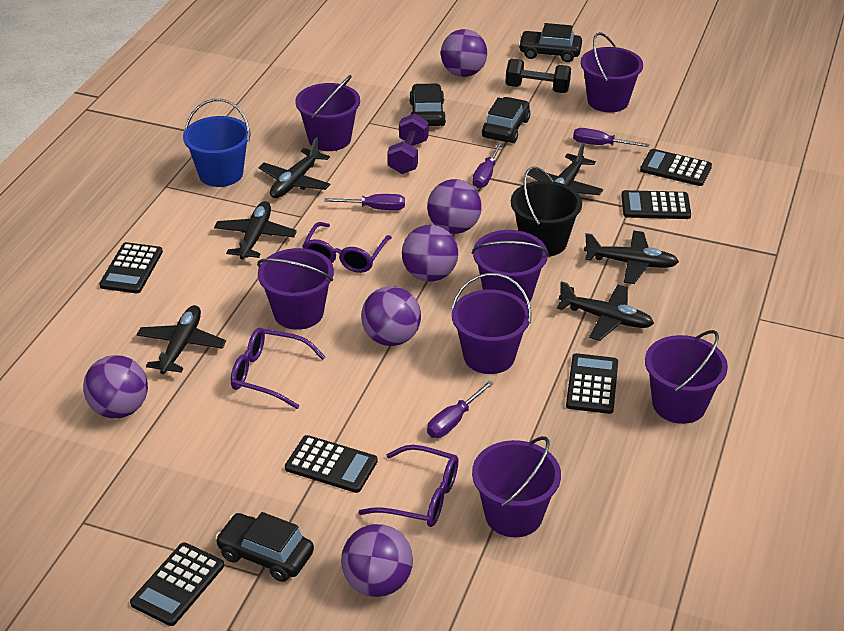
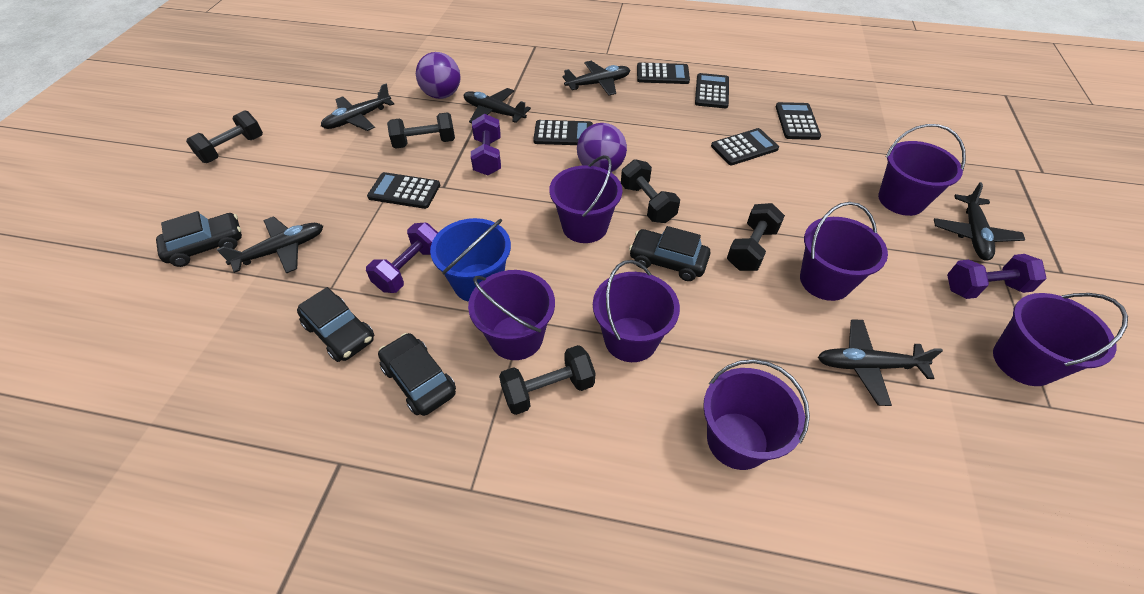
black bucket: 1 -> 0
black dumbbell: 1 -> 5
purple ball: 6 -> 2
purple dumbbell: 1 -> 3
purple glasses: 3 -> 0
purple screwdriver: 4 -> 0

